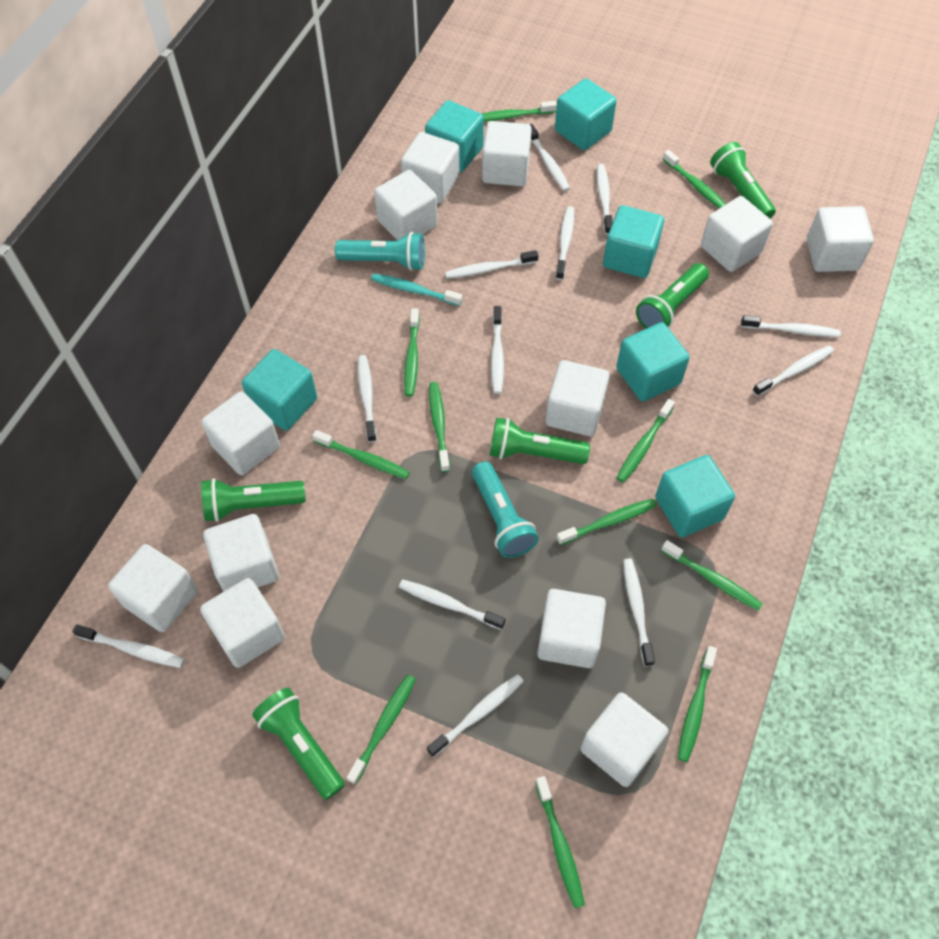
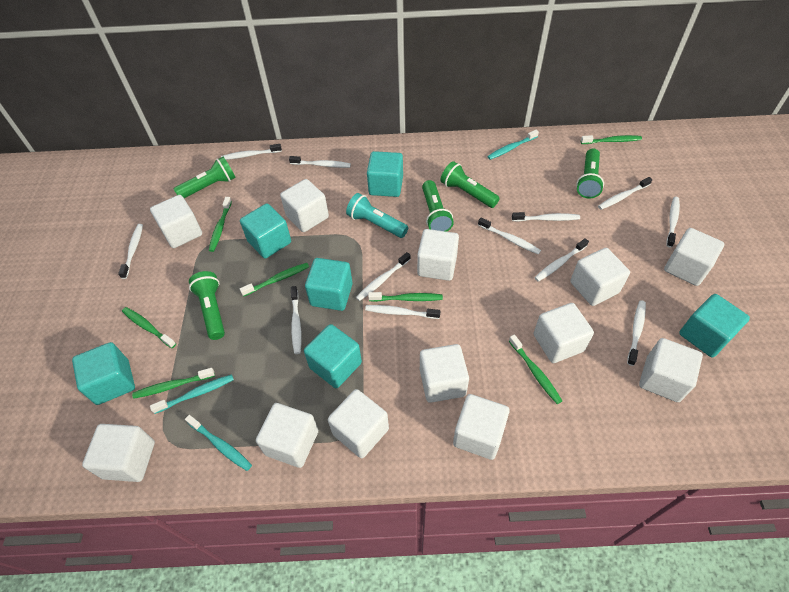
green toothbrush: 11 -> 7
turquoise flashlight: 2 -> 1
turquoise toothbrush: 1 -> 3

